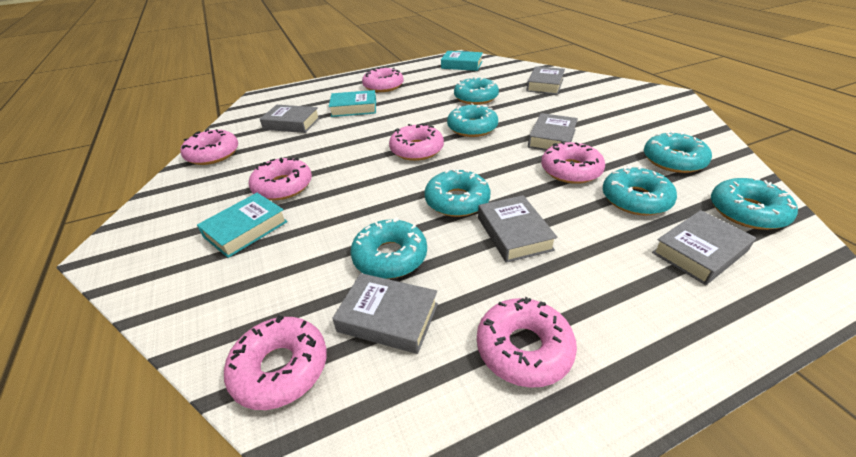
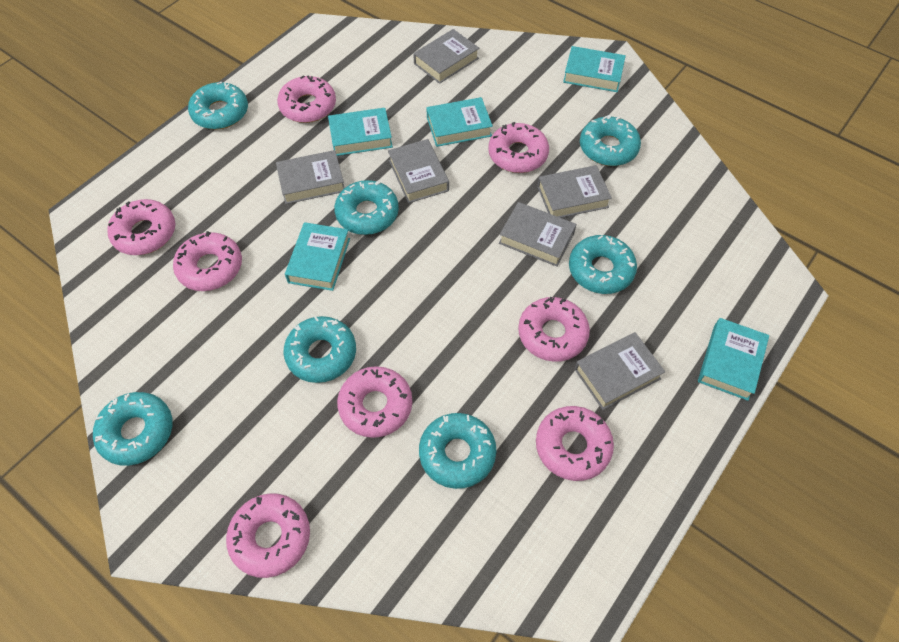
pink donut: 7 -> 8
turquoise book: 3 -> 5

